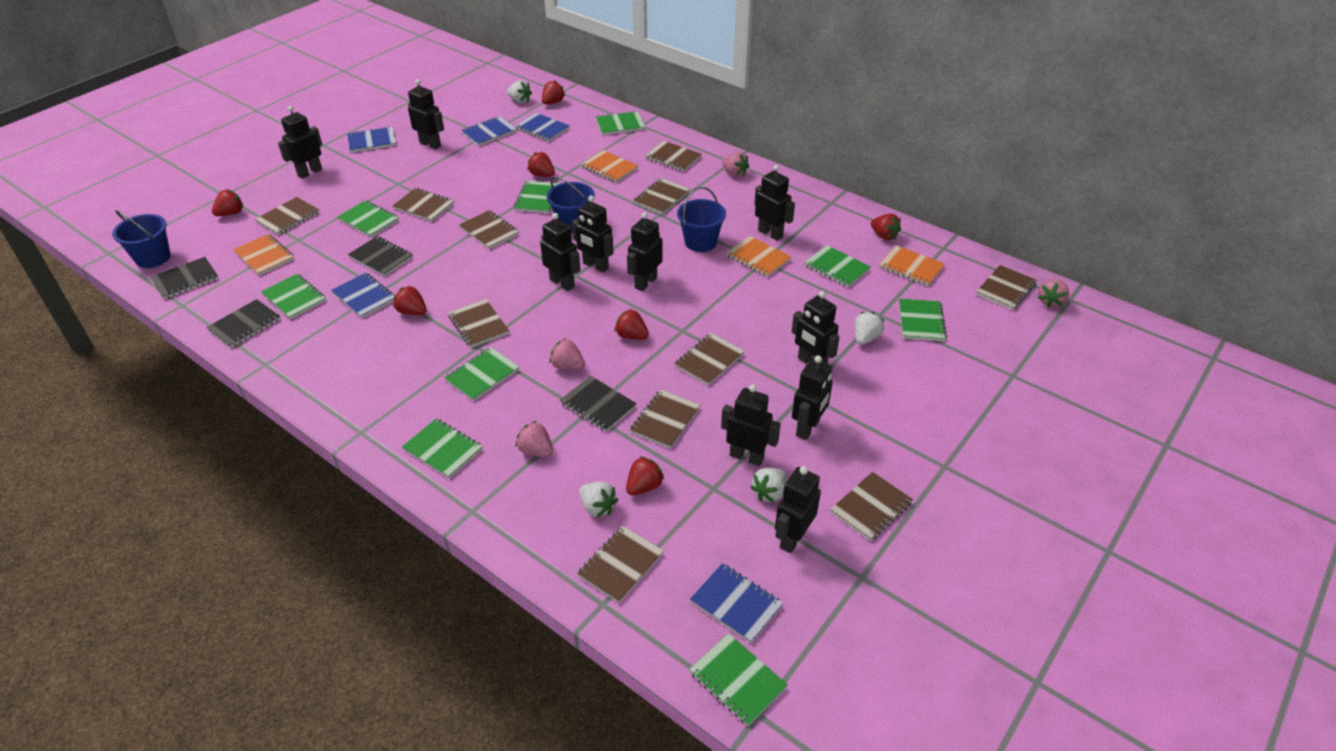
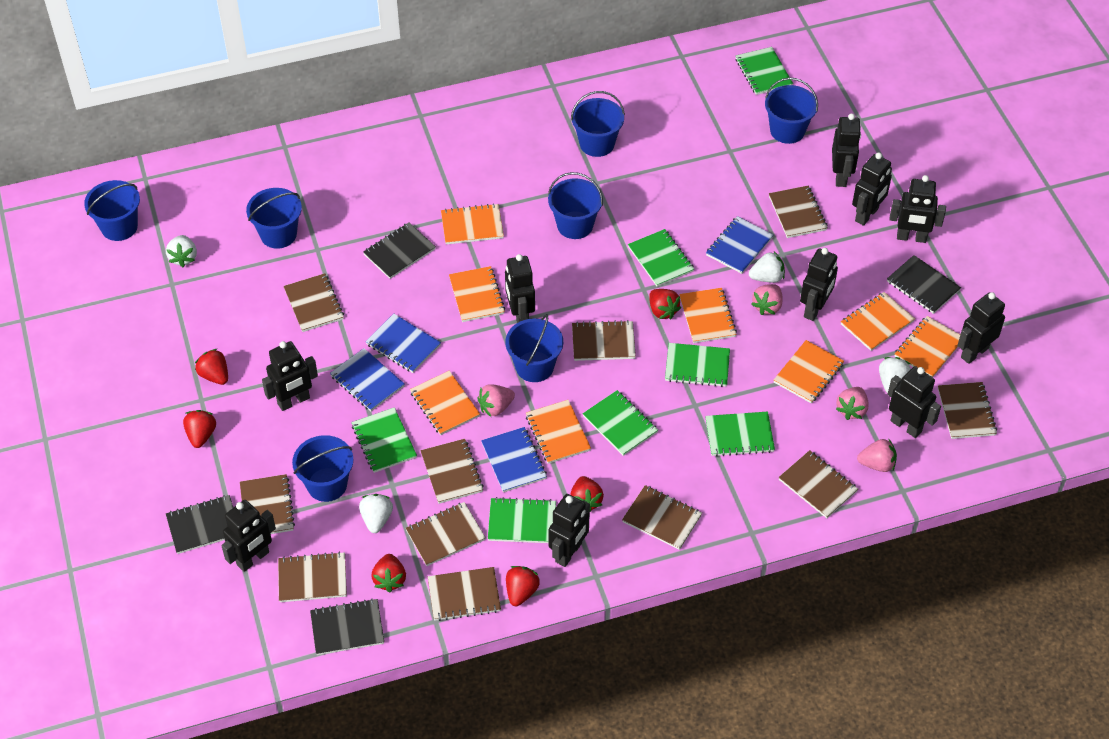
blue bucket: 3 -> 7
blue notebook: 5 -> 4
green notebook: 9 -> 7
orange notebook: 4 -> 8
red strawberry: 7 -> 6

